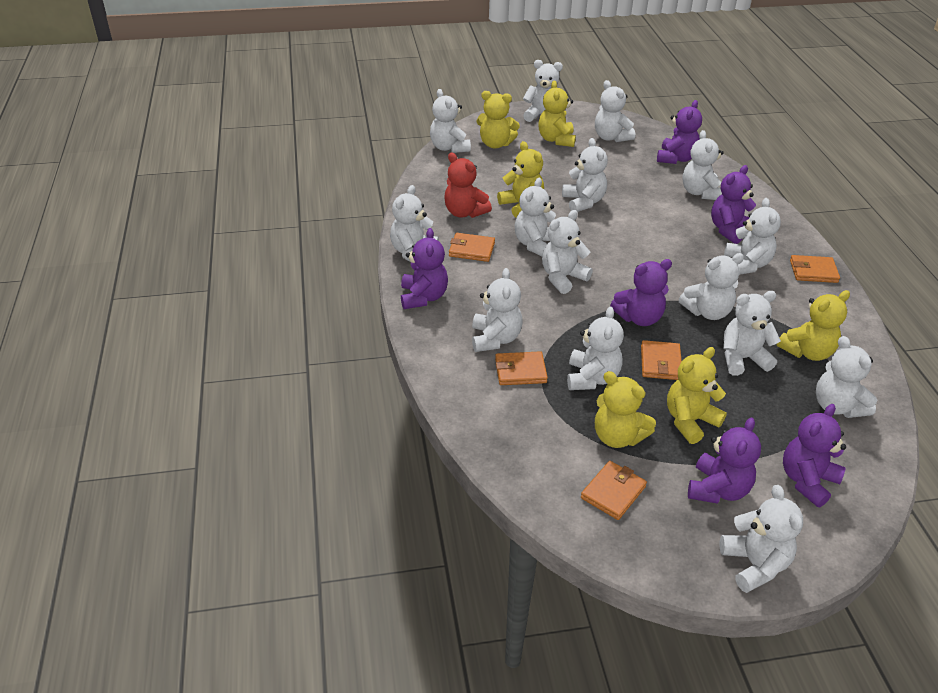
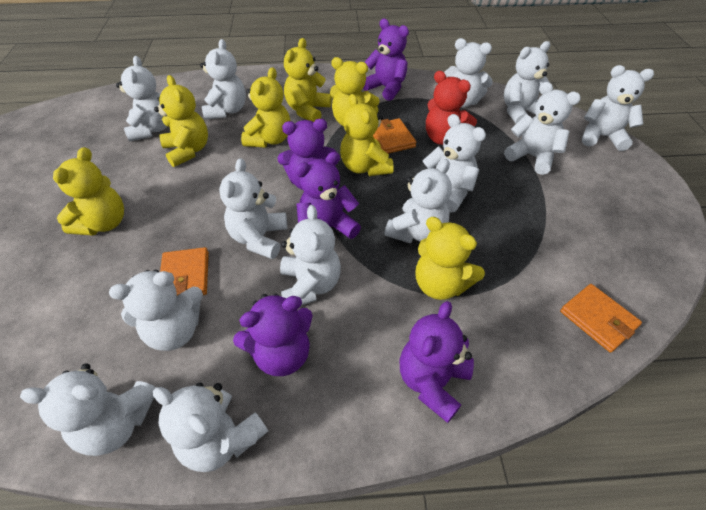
orange wallet: 5 -> 3
purple teddy bear: 6 -> 5
white teddy bear: 15 -> 13
yellow teddy bear: 6 -> 7

